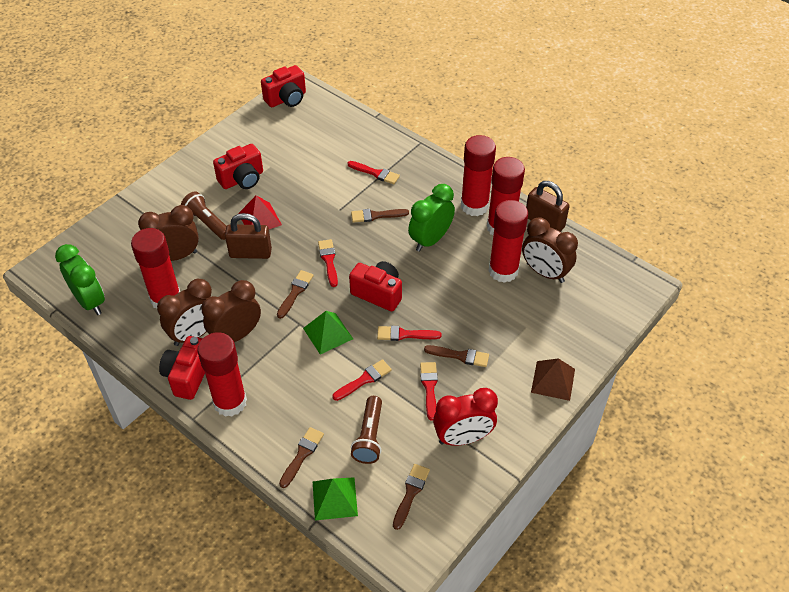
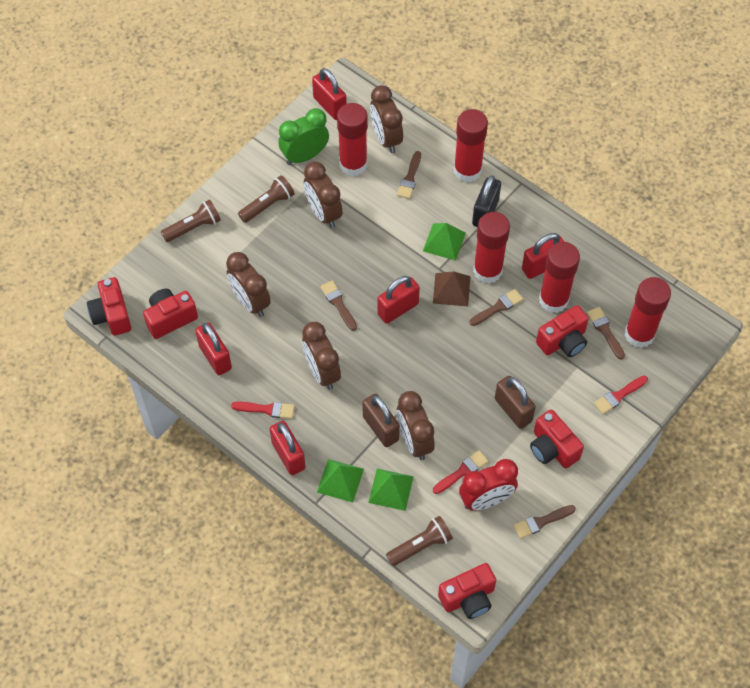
black padlock: 0 -> 1
brown clock: 4 -> 5
brown flashlight: 2 -> 3
green clock: 2 -> 1
green pyramid: 2 -> 3
red brush: 5 -> 3
red camera: 4 -> 5
red padlock: 0 -> 5
red pyramid: 1 -> 0

